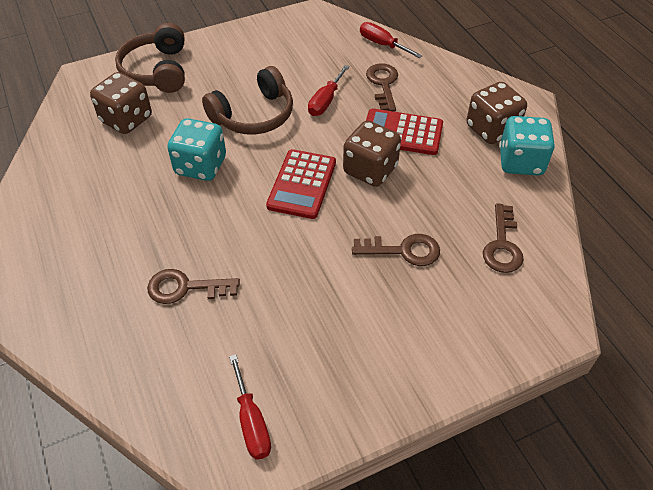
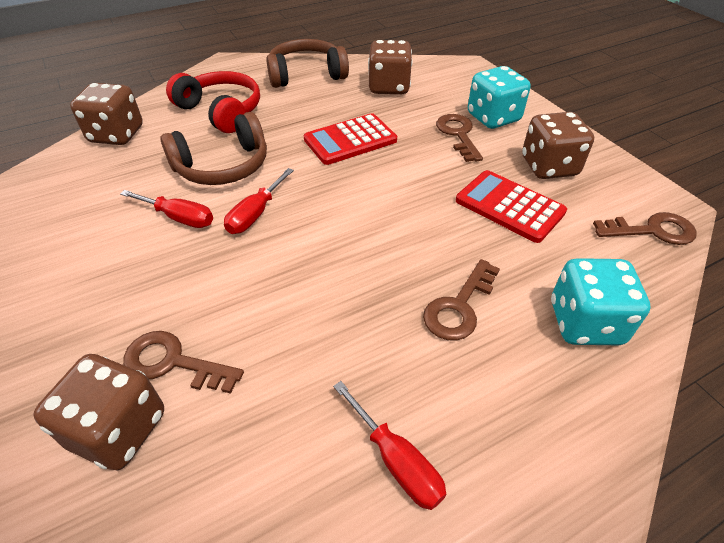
brown dice: 3 -> 4
red headphones: 0 -> 1

